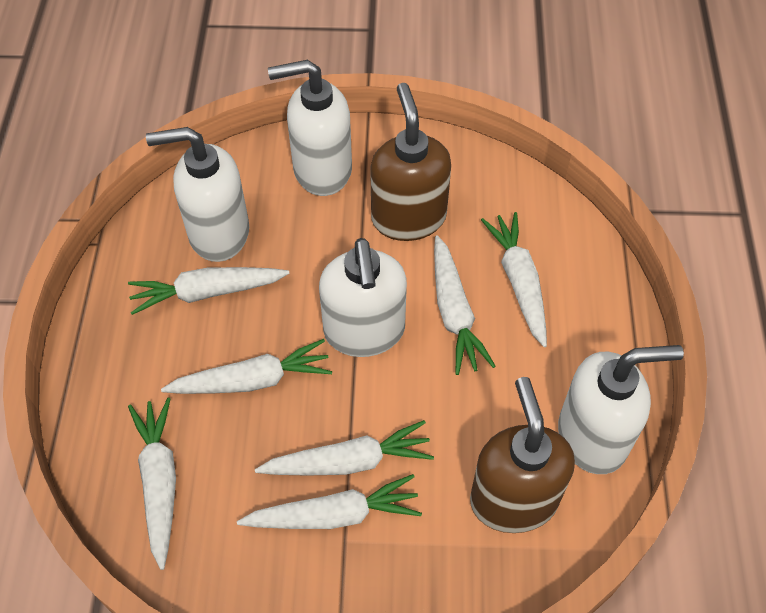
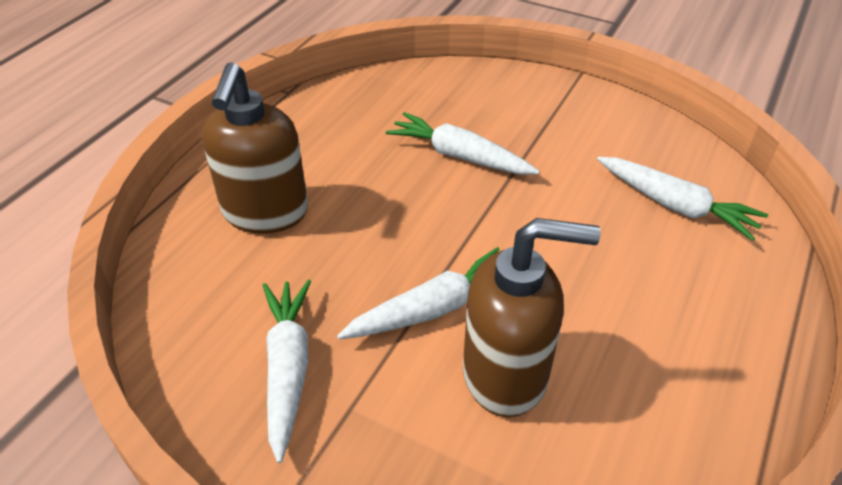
white carrot: 7 -> 4
white soap dispenser: 4 -> 0

